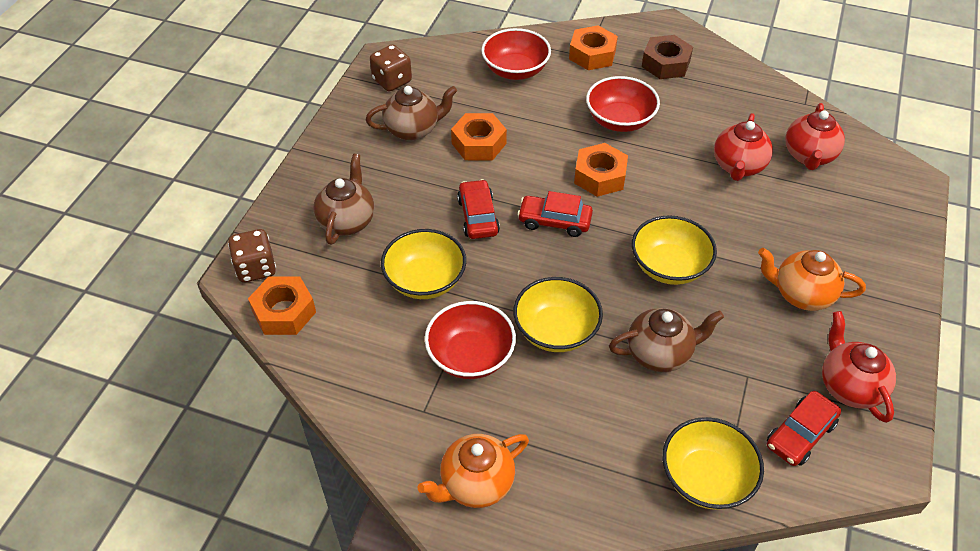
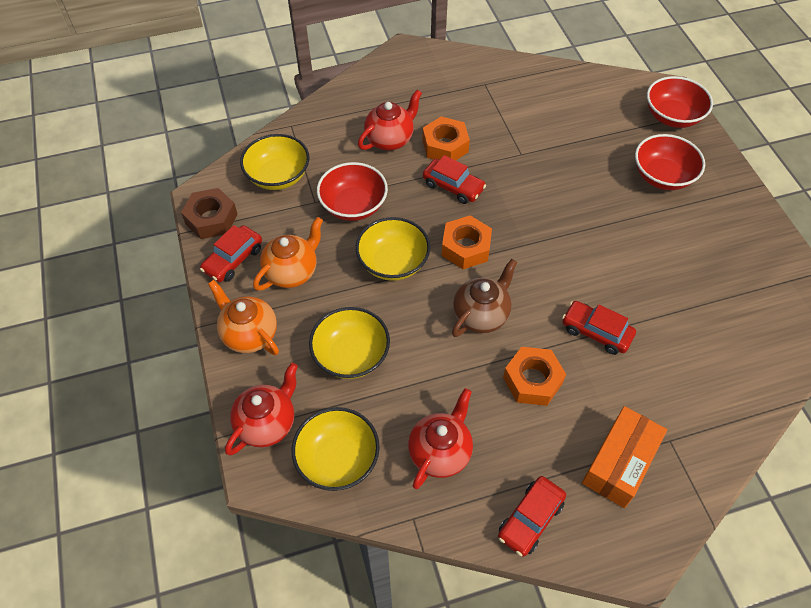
brown dice: 2 -> 0
brown teapot: 3 -> 1
orange box: 0 -> 1
orange nut: 4 -> 3
red car: 3 -> 4

